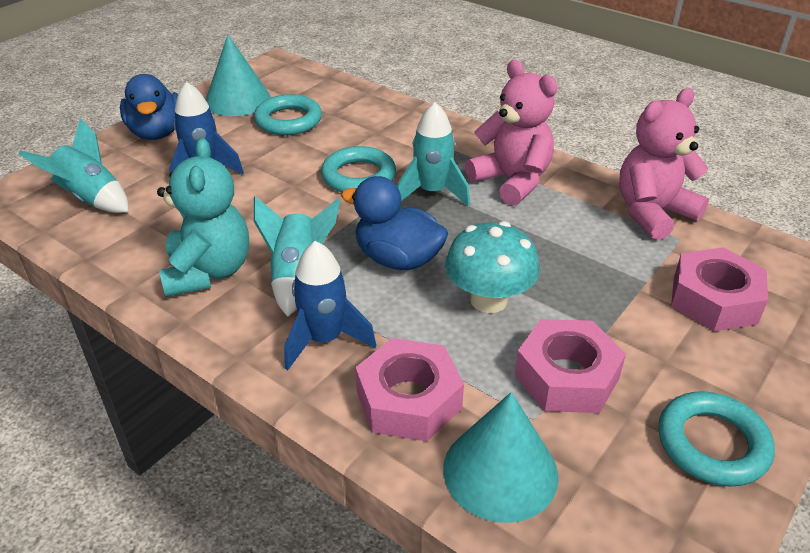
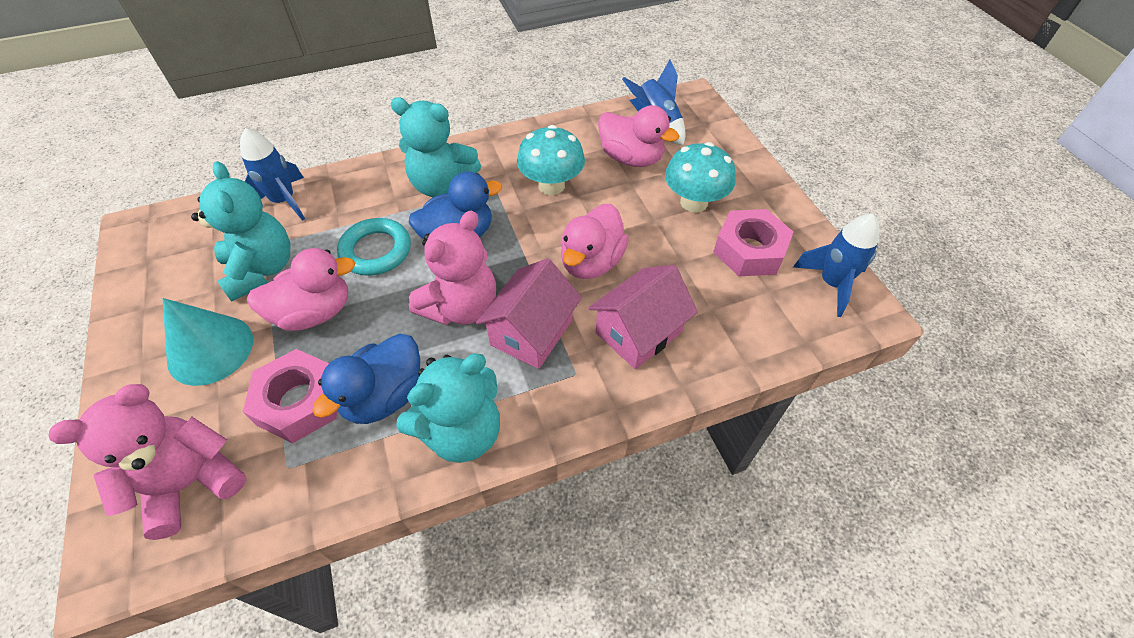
blue rocket: 2 -> 3
pink duck: 0 -> 3
pink house: 0 -> 2
pink nut: 3 -> 2
turquoise cone: 2 -> 1
turquoise mushroom: 1 -> 2
turquoise ring: 3 -> 1
turquoise rocket: 3 -> 0
turquoise teddy bear: 1 -> 3

